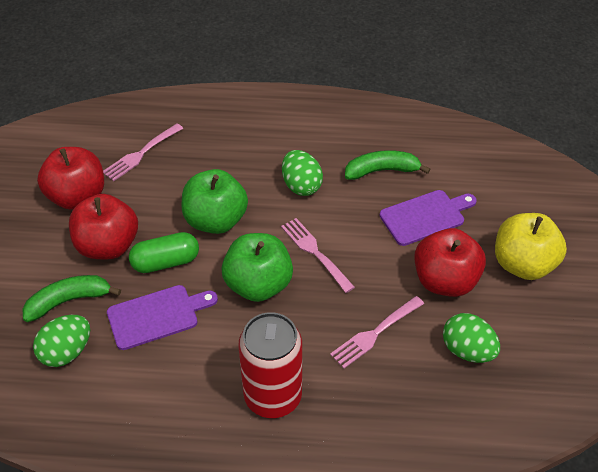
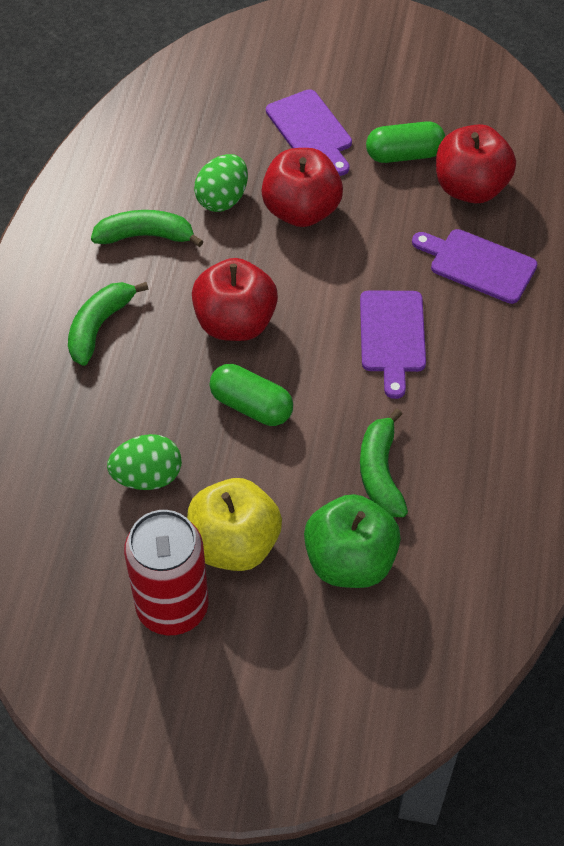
green apple: 2 -> 1
green banana: 2 -> 3
green capsule: 1 -> 2
green egg: 3 -> 2
pink fork: 3 -> 0
purple cutting board: 2 -> 3

